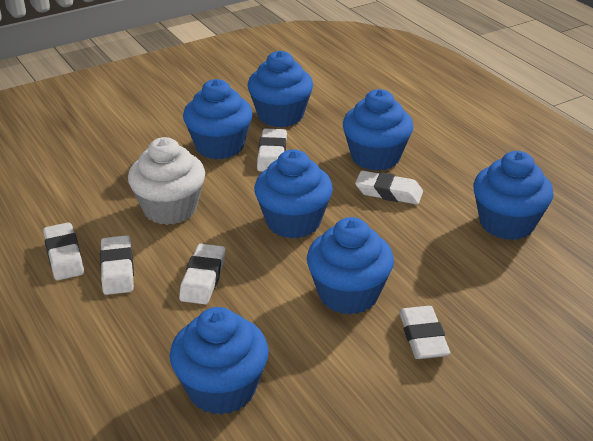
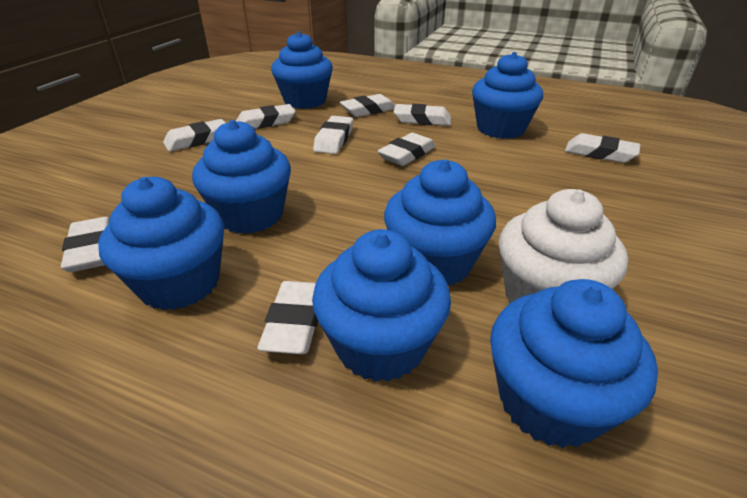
white eraser: 6 -> 9

